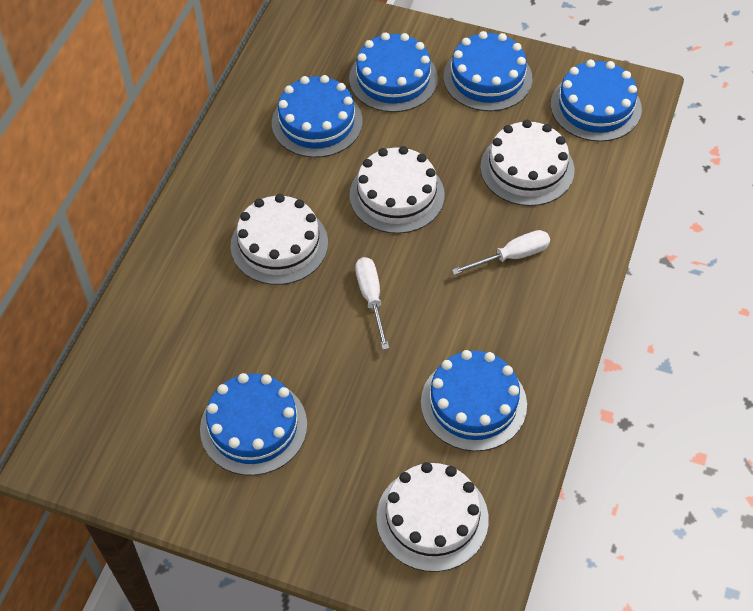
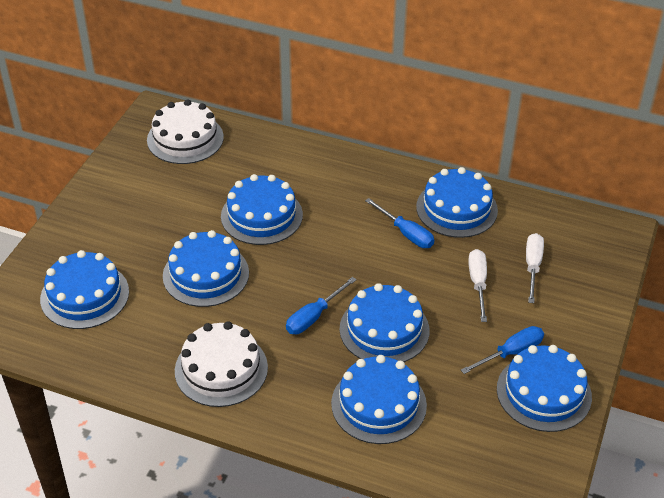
blue cake: 6 -> 7
blue screwdriver: 0 -> 3
white cake: 4 -> 2

